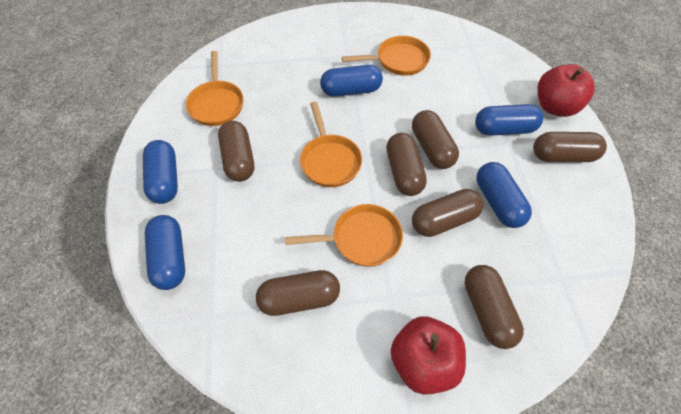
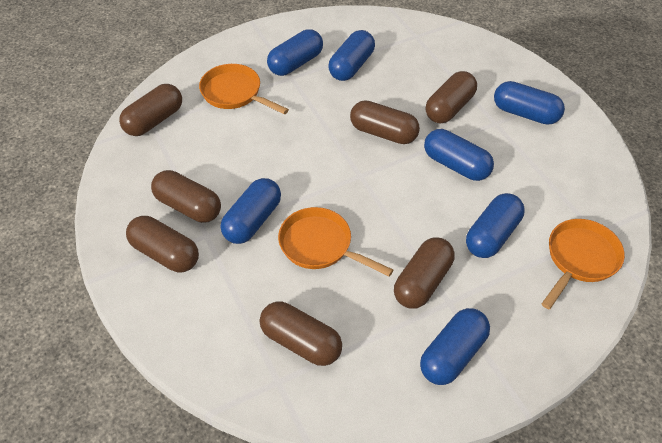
blue capsule: 5 -> 7
orange pan: 4 -> 3
red apple: 2 -> 0

